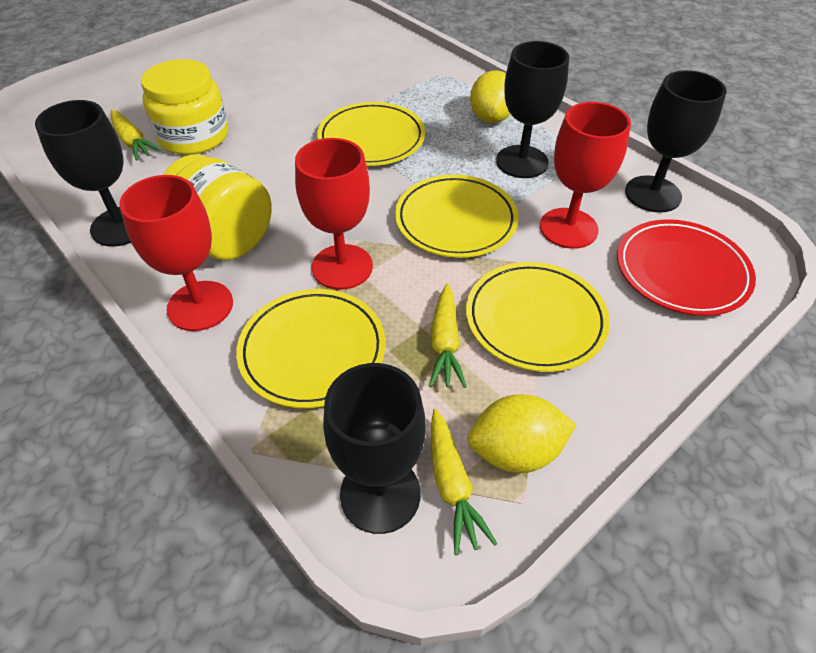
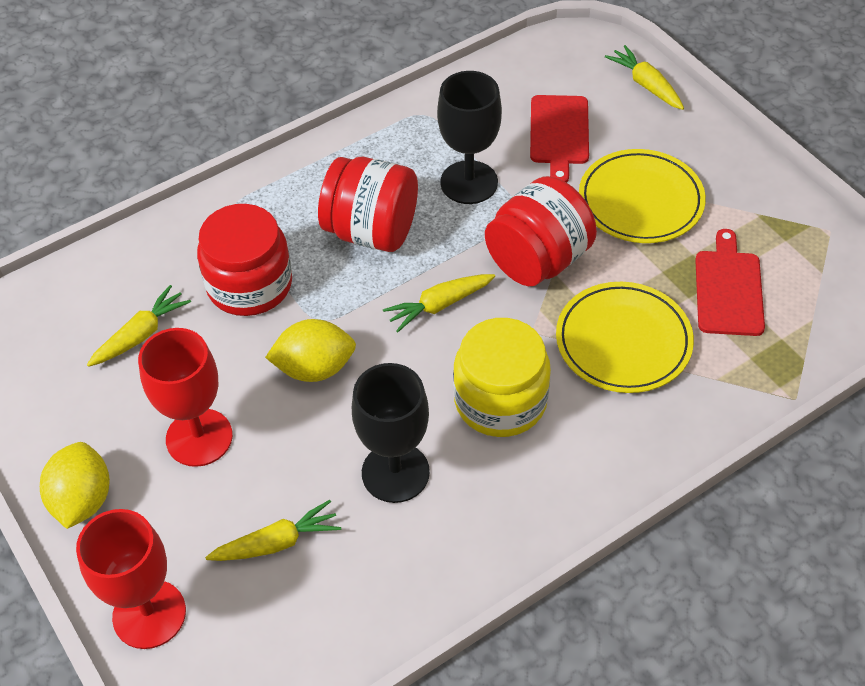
black goblet: 4 -> 2
red cutting board: 0 -> 2
red goblet: 3 -> 2
red jar: 0 -> 3
red plate: 1 -> 0
yellow carrot: 3 -> 4
yellow jar: 2 -> 1
yellow plate: 4 -> 2

